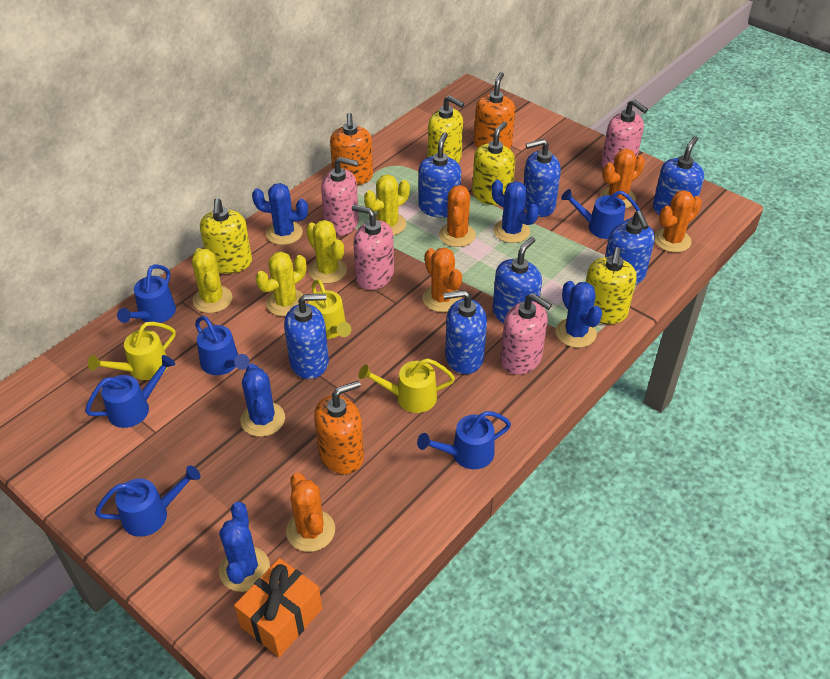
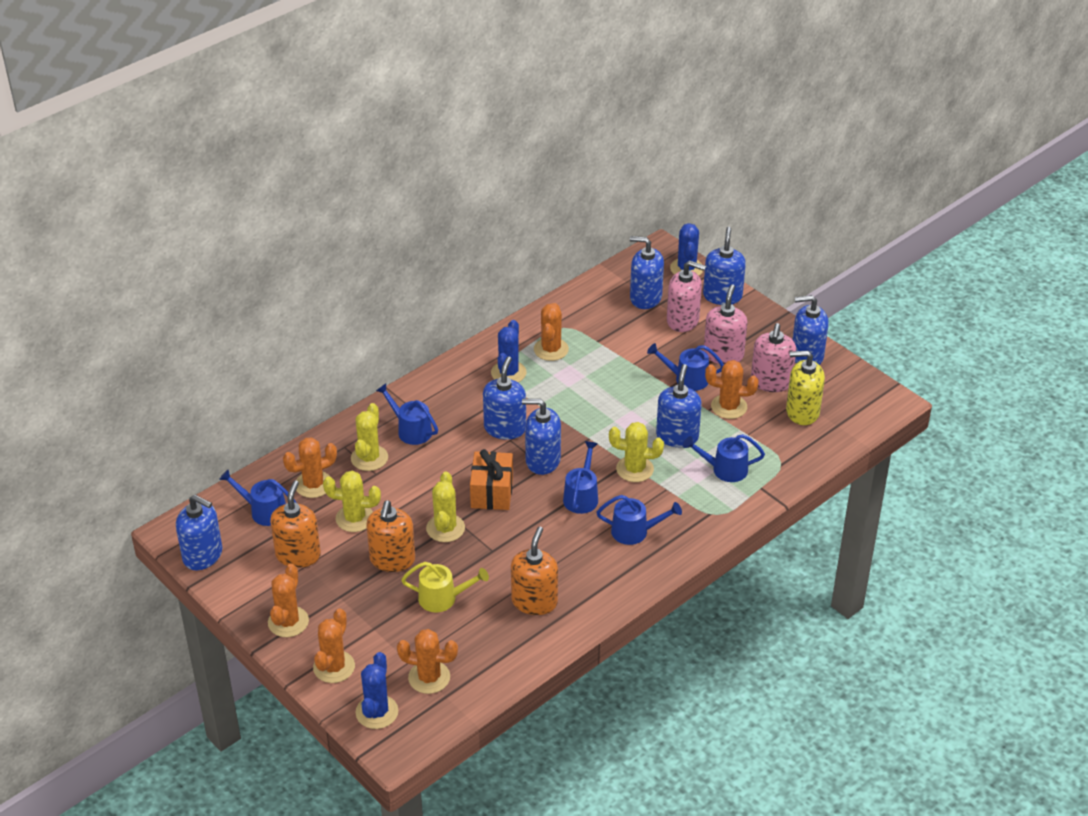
blue cactus: 5 -> 3
orange cactus: 5 -> 6
pink soap dispenser: 4 -> 3
yellow soap dispenser: 4 -> 1
yellow watering can: 3 -> 1

